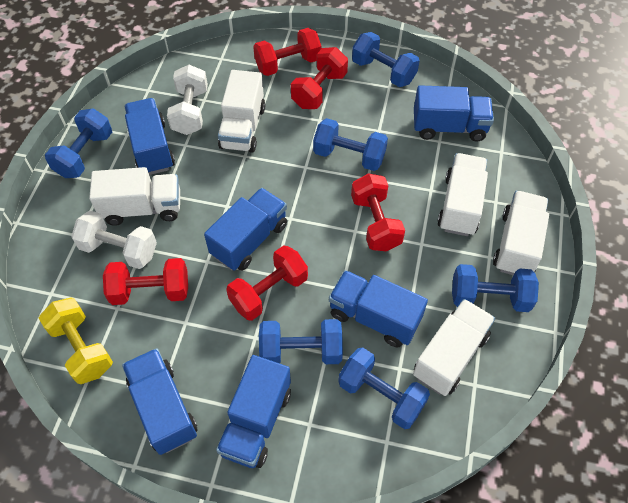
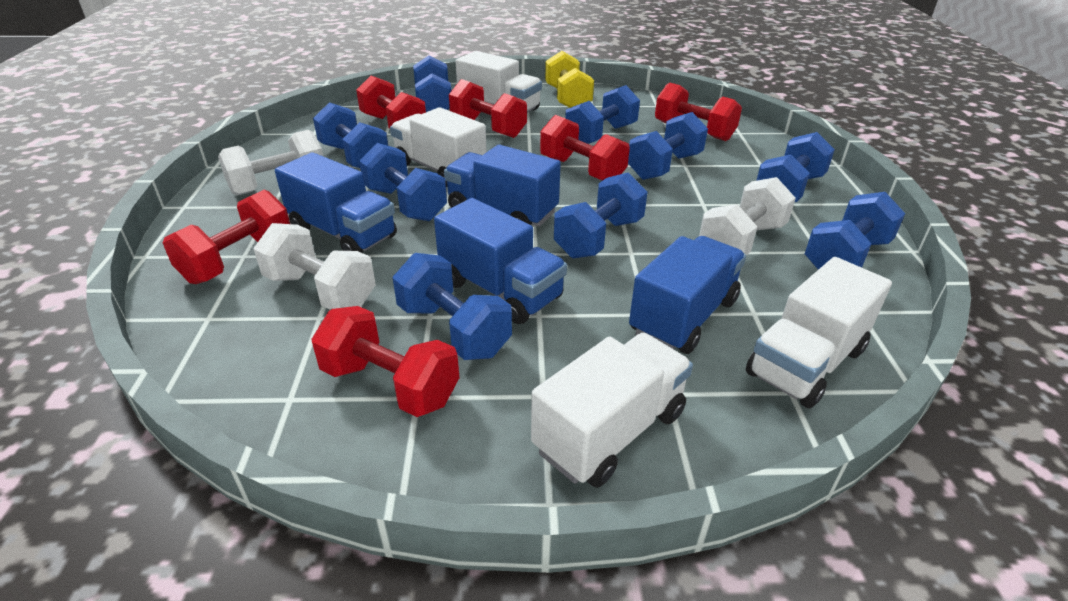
blue dumbbell: 6 -> 9
blue truck: 6 -> 4
red dumbbell: 5 -> 6
white dumbbell: 2 -> 3
white truck: 5 -> 4

